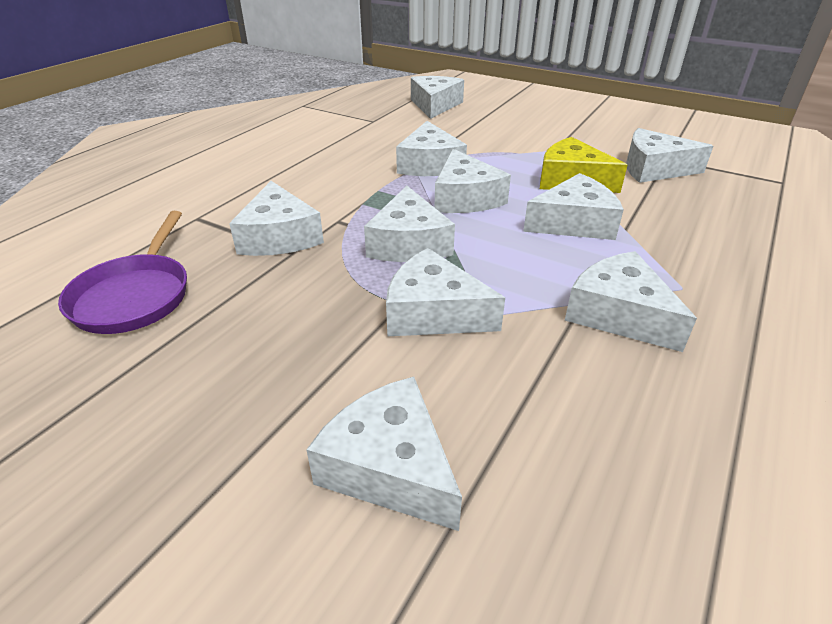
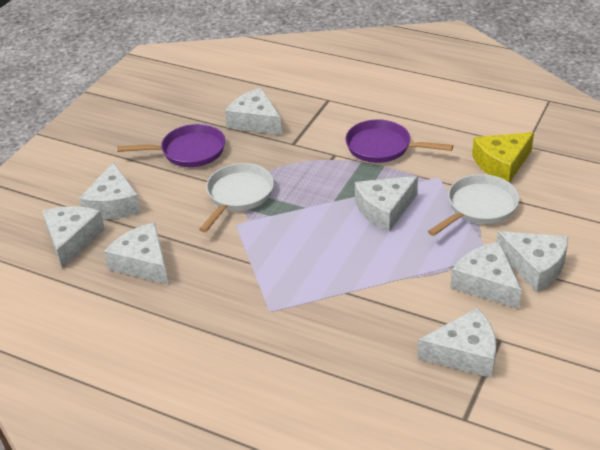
purple pan: 1 -> 2
white cheese: 10 -> 8
white pan: 0 -> 2

